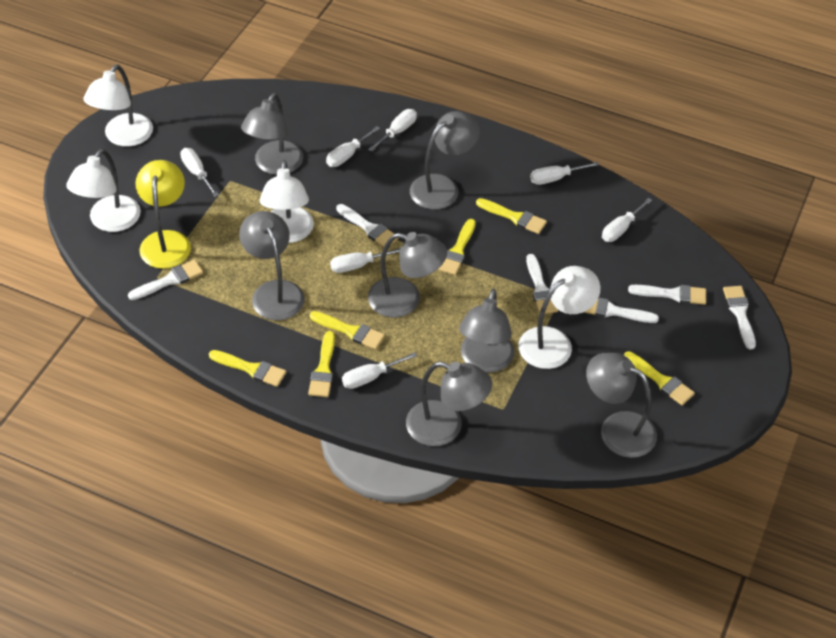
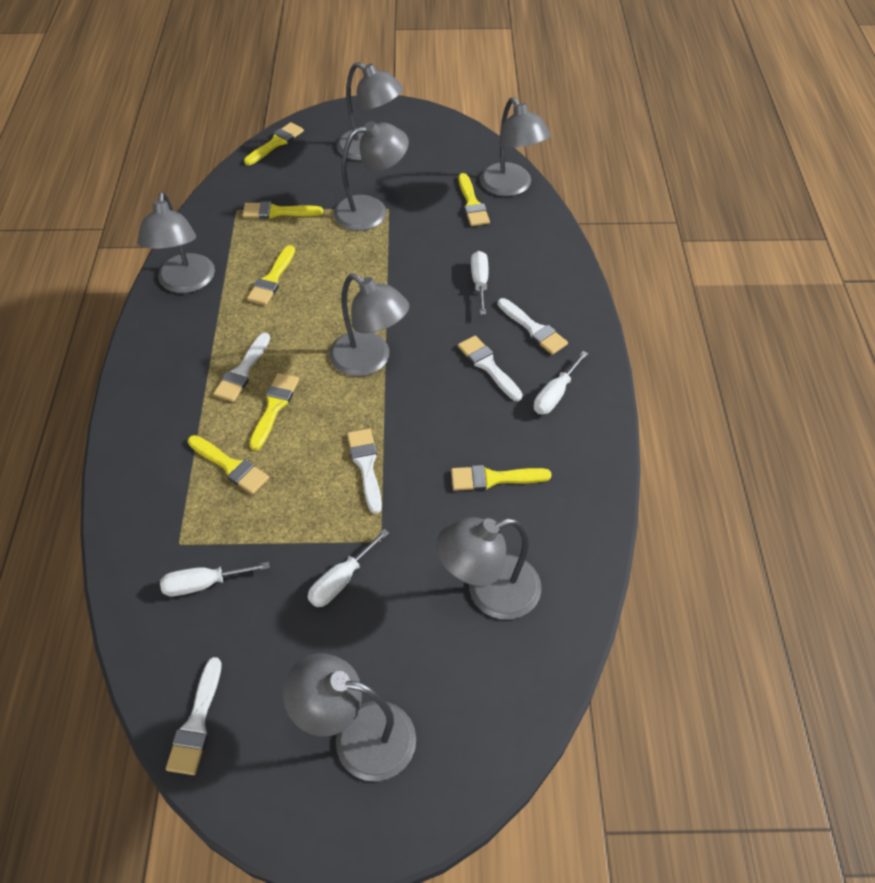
white brush: 6 -> 5
white lamp: 4 -> 0
white screwdriver: 7 -> 4
yellow brush: 6 -> 7
yellow lamp: 1 -> 0

